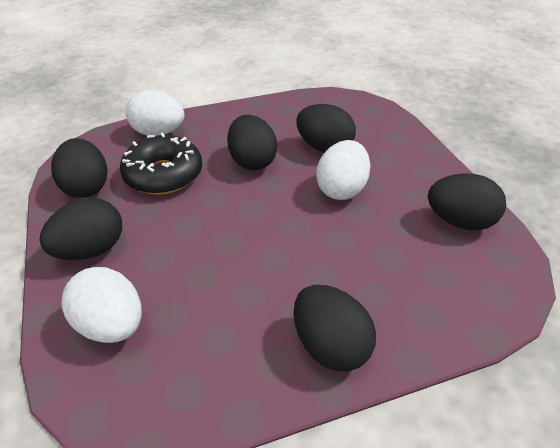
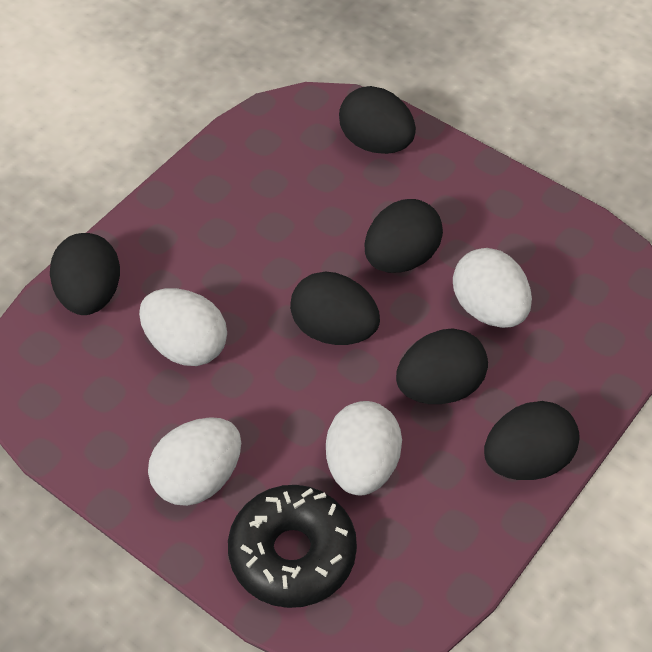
white egg: 3 -> 4

